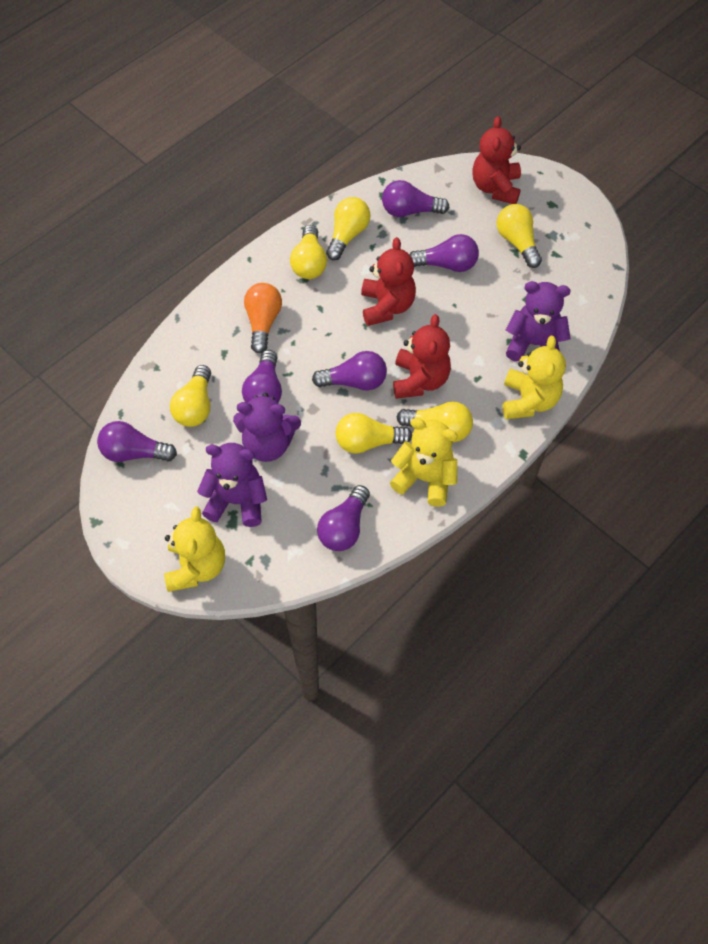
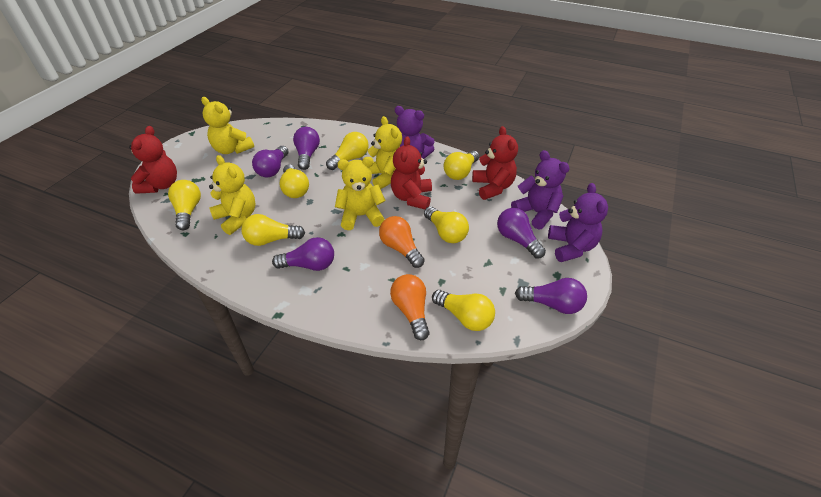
orange light bulb: 1 -> 2
purple light bulb: 6 -> 5
yellow light bulb: 6 -> 7
yellow teddy bear: 3 -> 4

